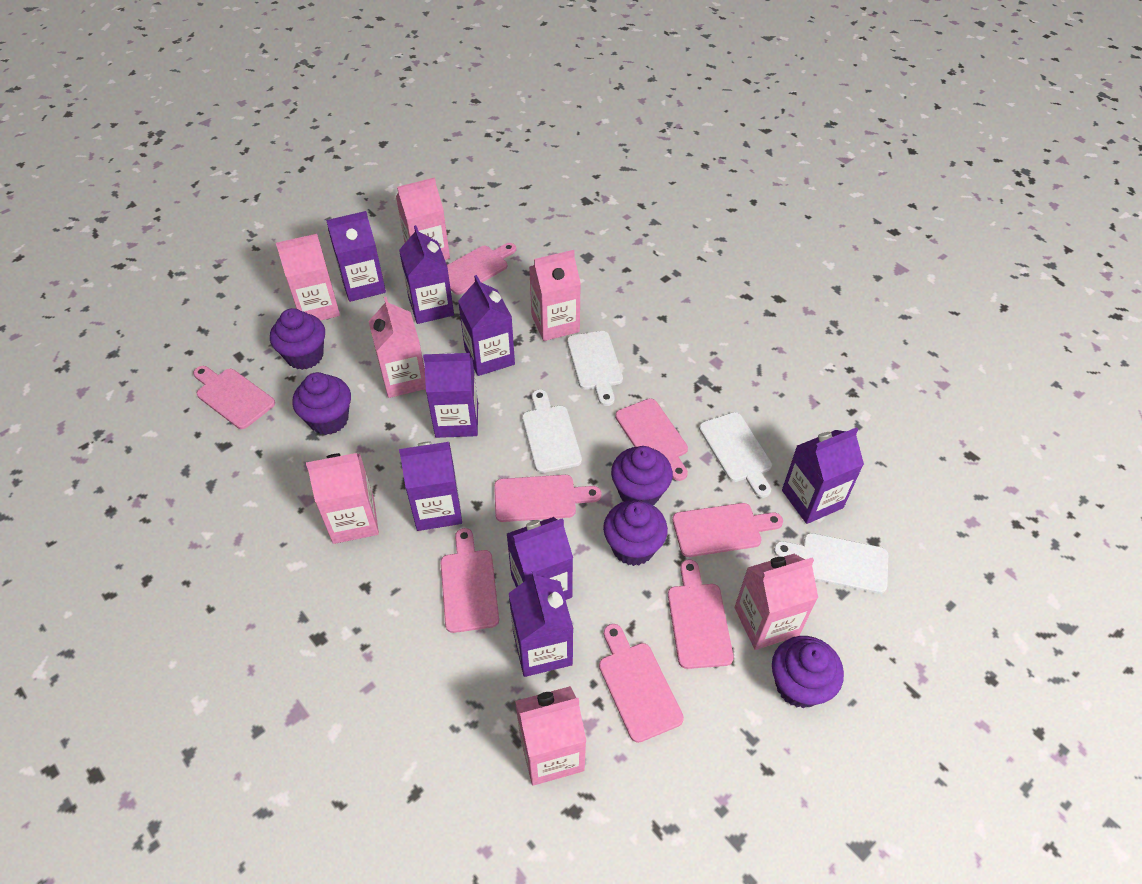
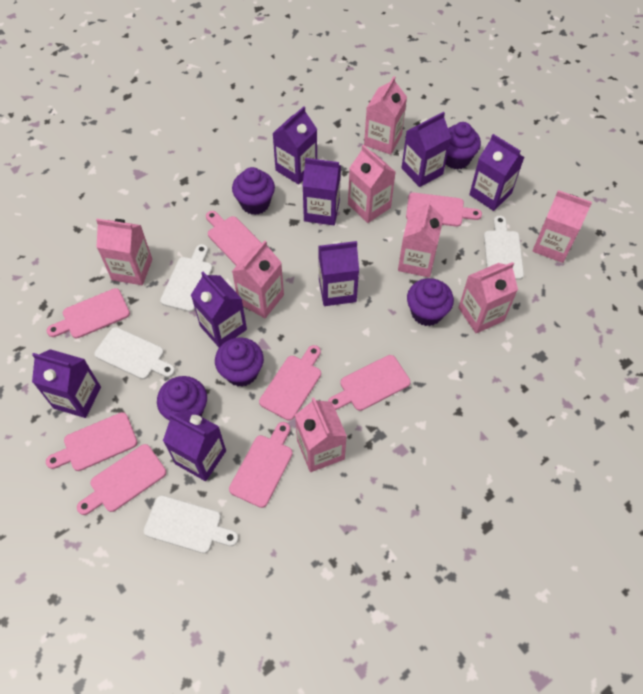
pink carton: 7 -> 8

